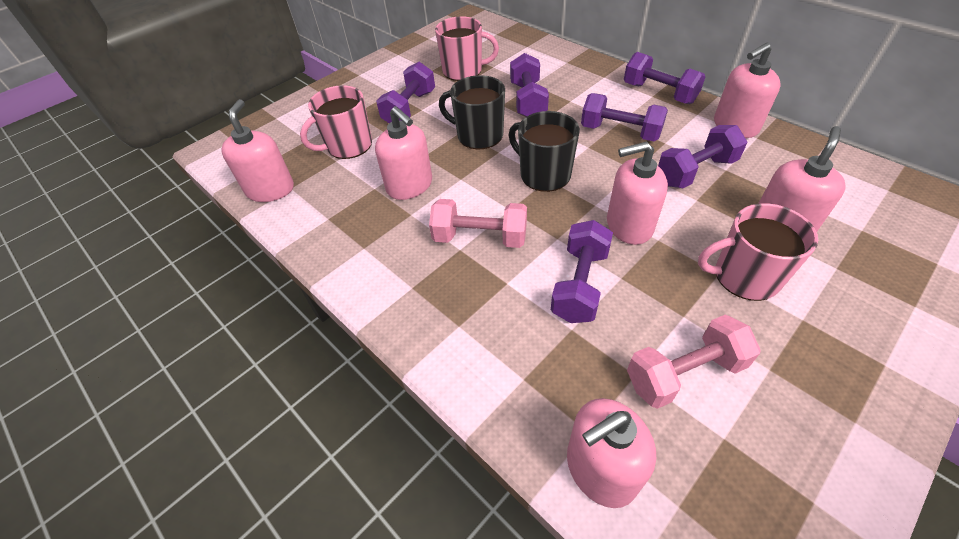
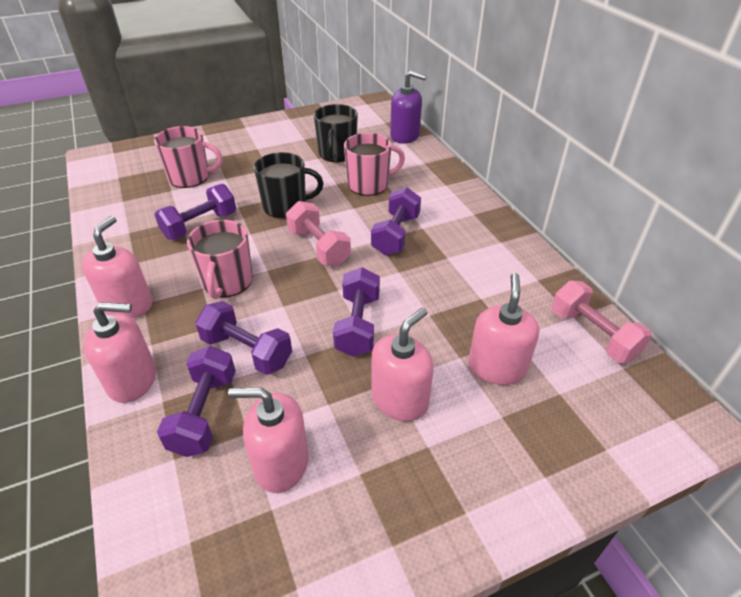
pink soap dispenser: 6 -> 5
purple dumbbell: 6 -> 5
purple soap dispenser: 0 -> 1

